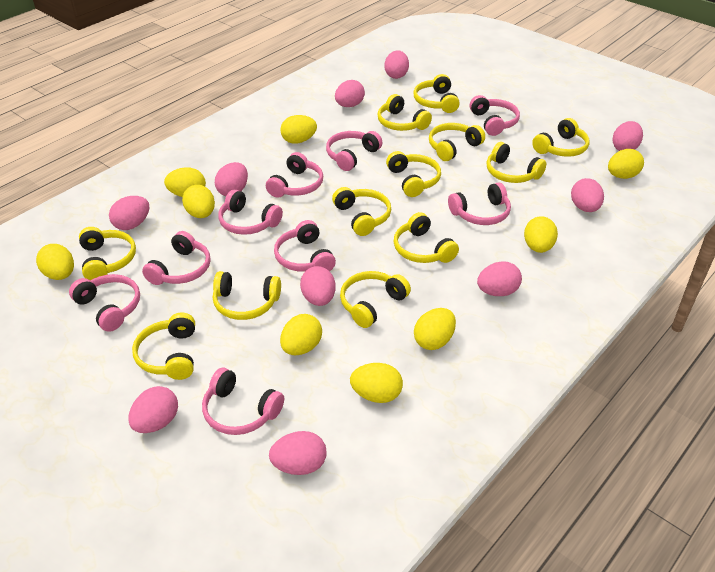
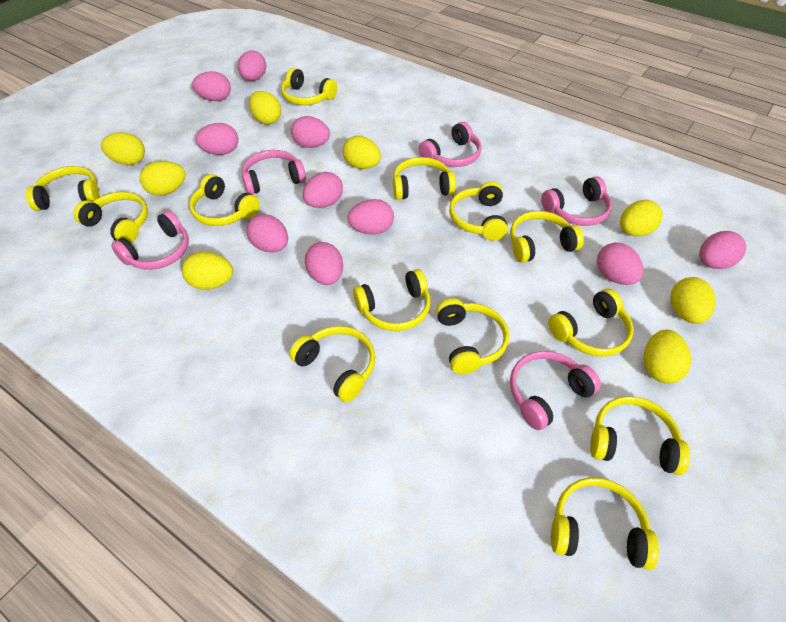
pink headphones: 9 -> 5
yellow egg: 9 -> 8
yellow headphones: 12 -> 13

